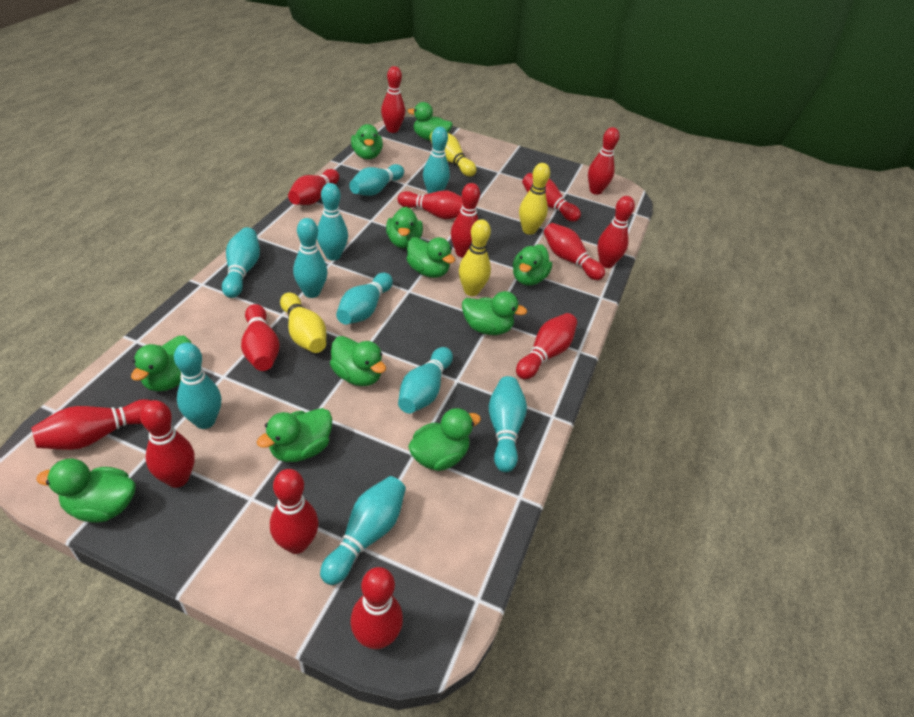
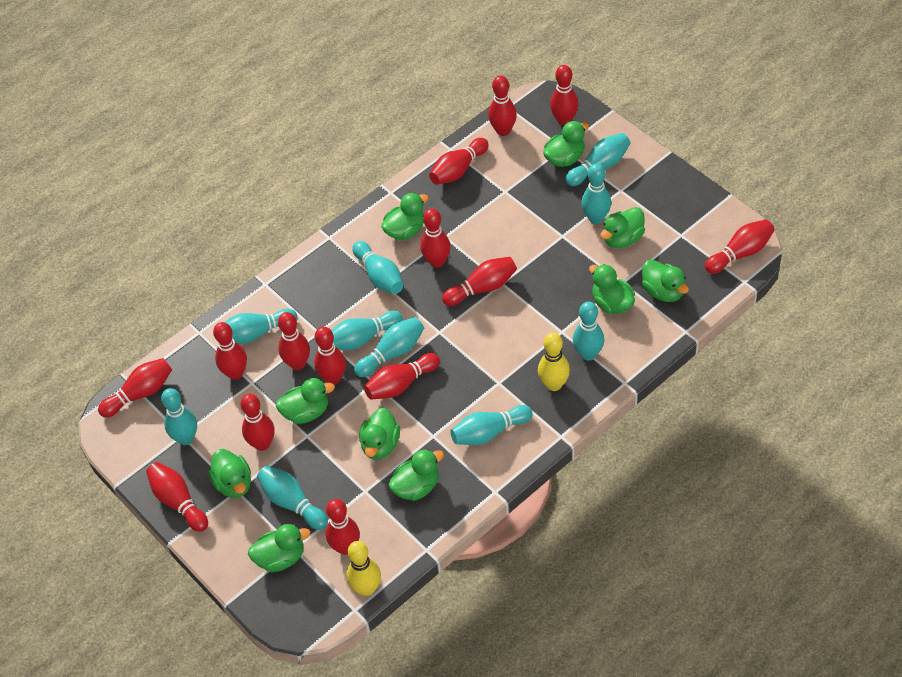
green duck: 11 -> 10
yellow bowling pin: 4 -> 2

